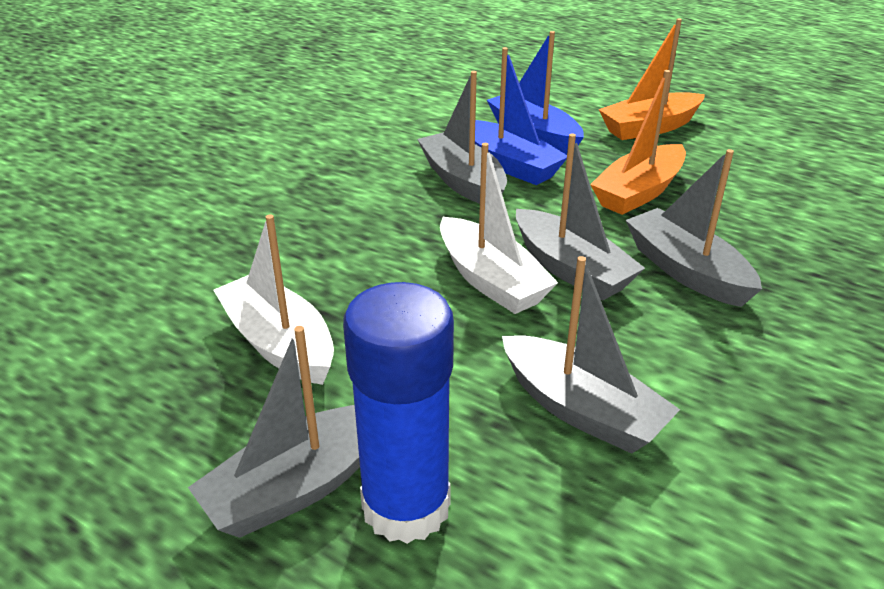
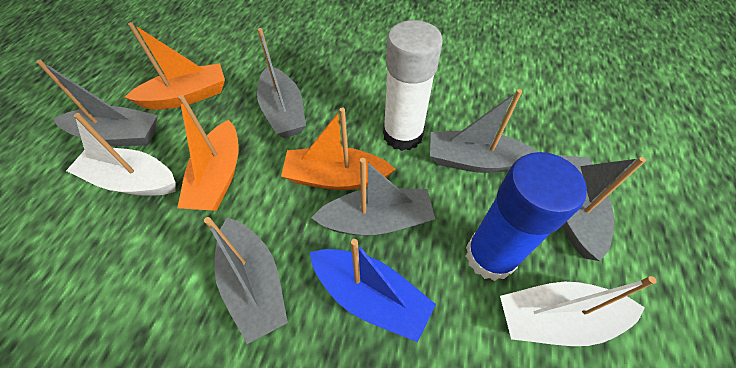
blue boat: 2 -> 1
grey boat: 5 -> 6
orange boat: 2 -> 3
white glue stick: 0 -> 1

